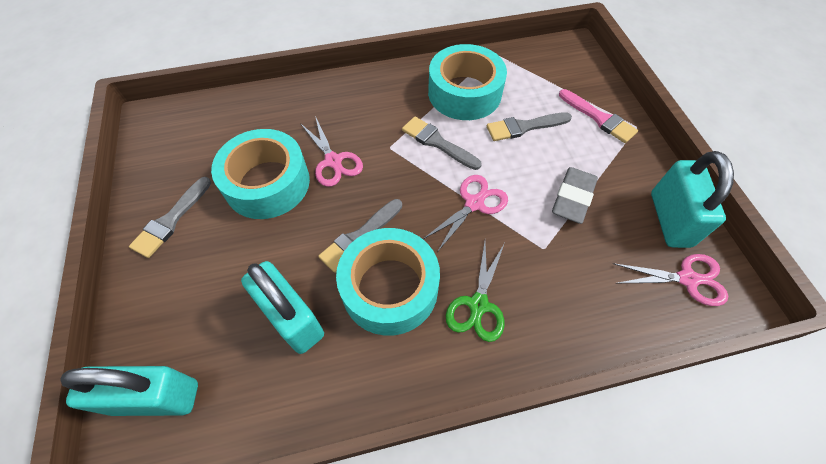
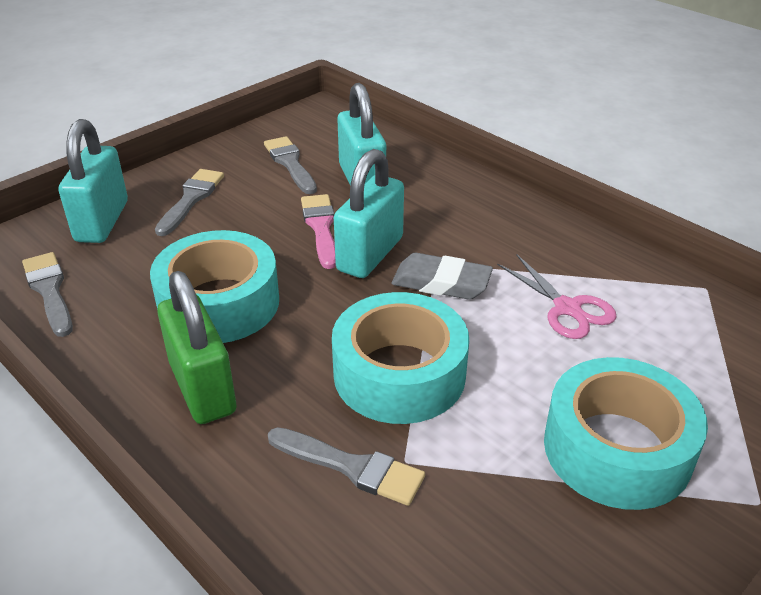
green padlock: 0 -> 1
green scissors: 1 -> 0
pink scissors: 3 -> 1

